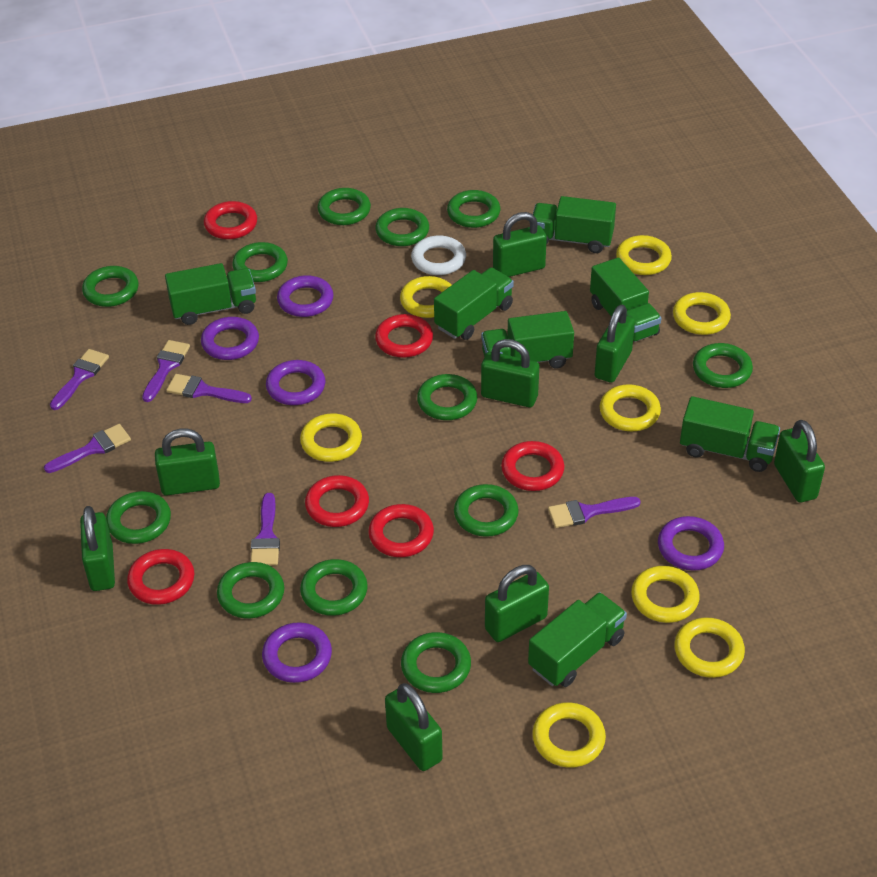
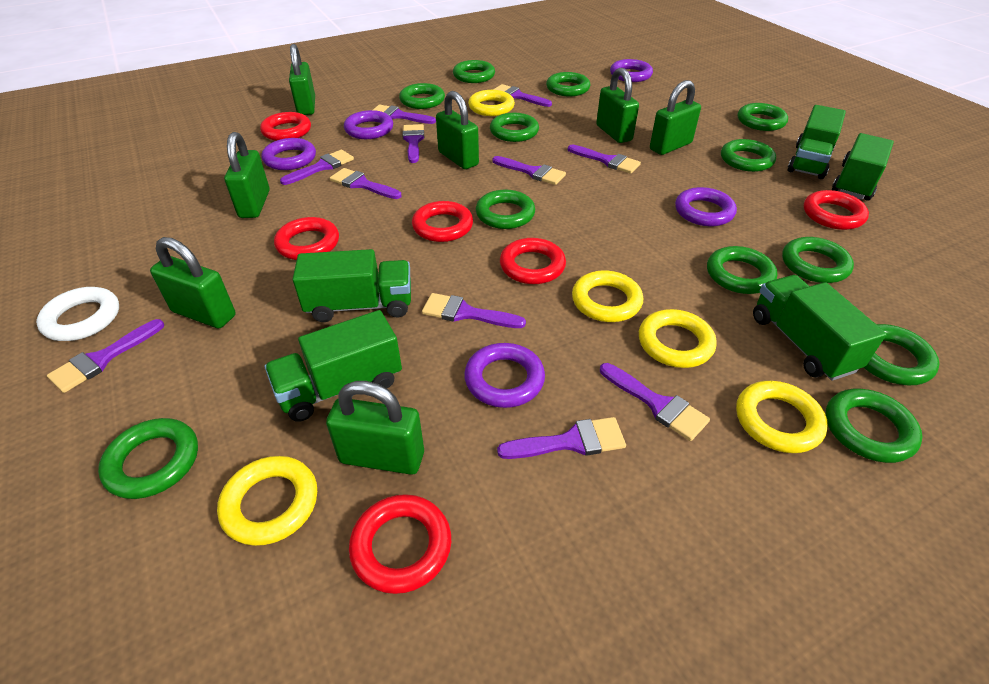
green padlock: 8 -> 7
green truck: 7 -> 5
purple brush: 6 -> 11
yellow ring: 8 -> 5

